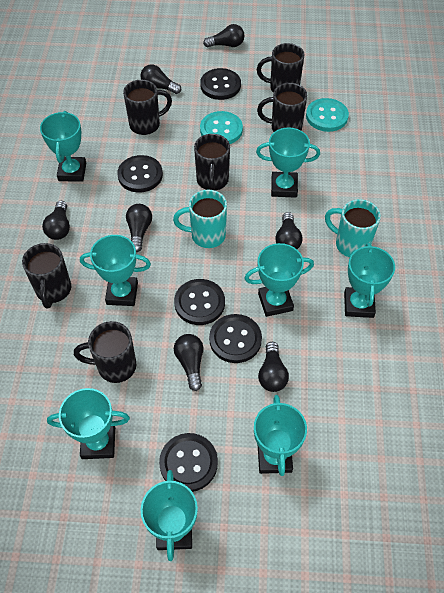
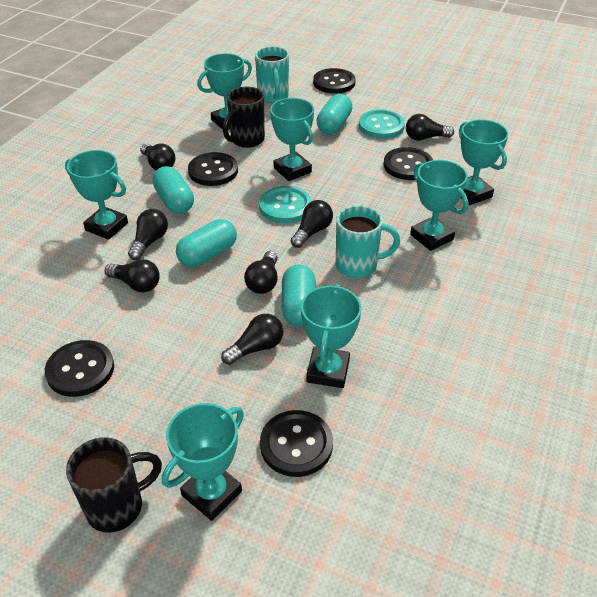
black mug: 6 -> 2
turquoise capsule: 0 -> 4
turquoise trophy: 8 -> 7

